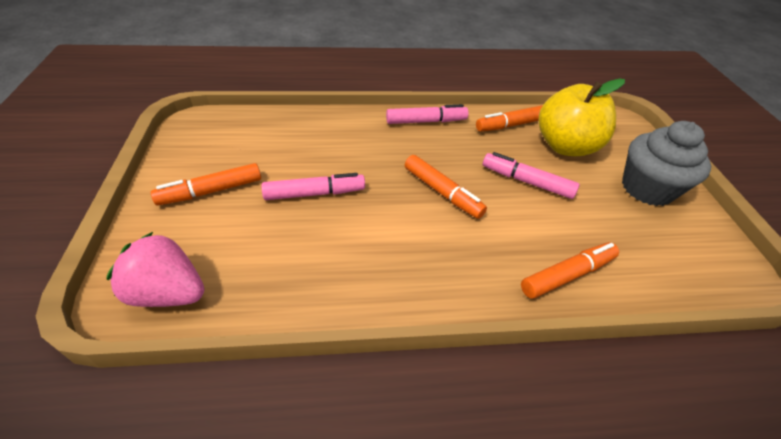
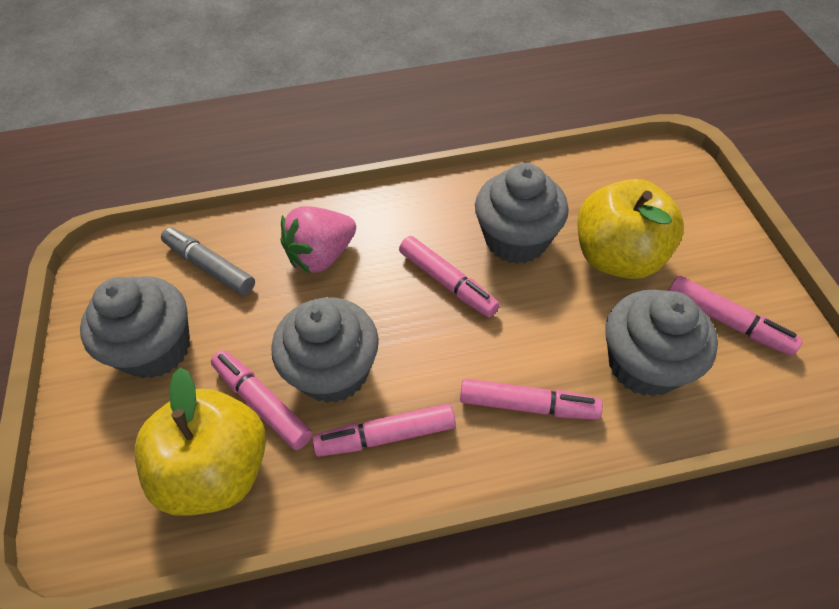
grey cupcake: 1 -> 4
grey marker: 0 -> 1
orange marker: 4 -> 0
pink marker: 3 -> 5
yellow apple: 1 -> 2

